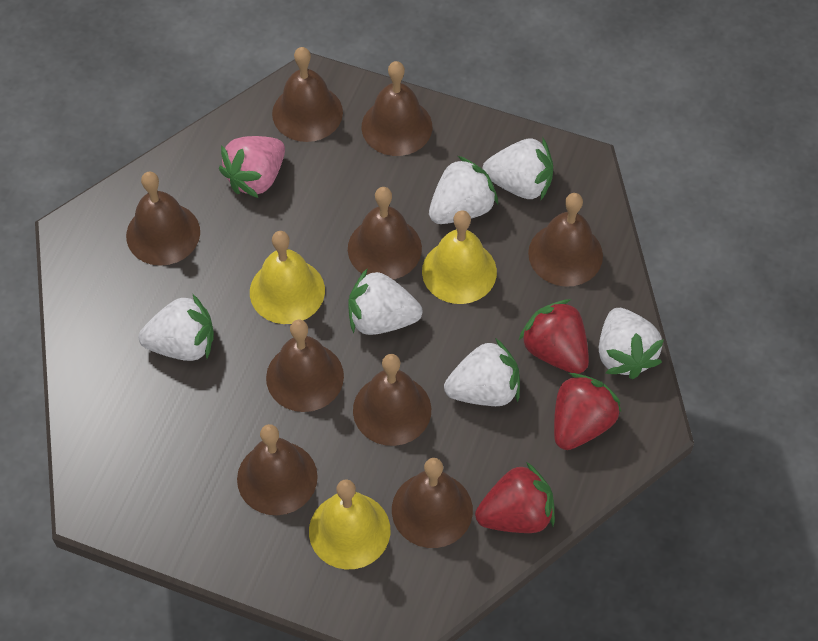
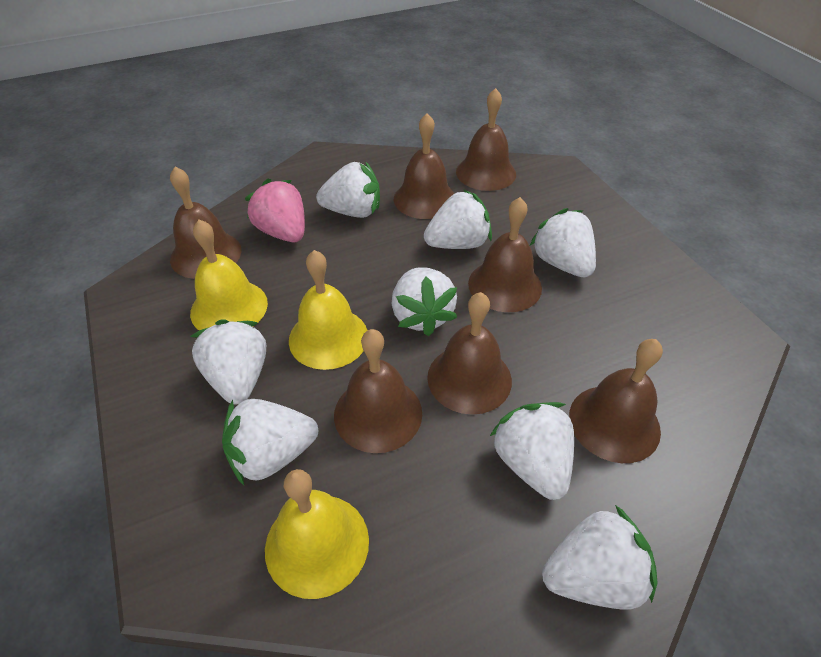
brown bell: 9 -> 7
red strawberry: 3 -> 0
white strawberry: 6 -> 8

